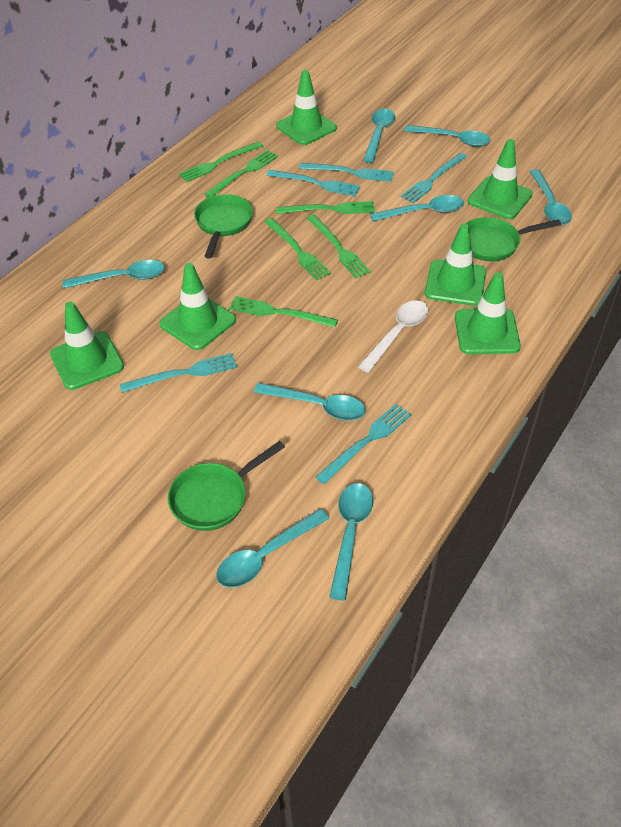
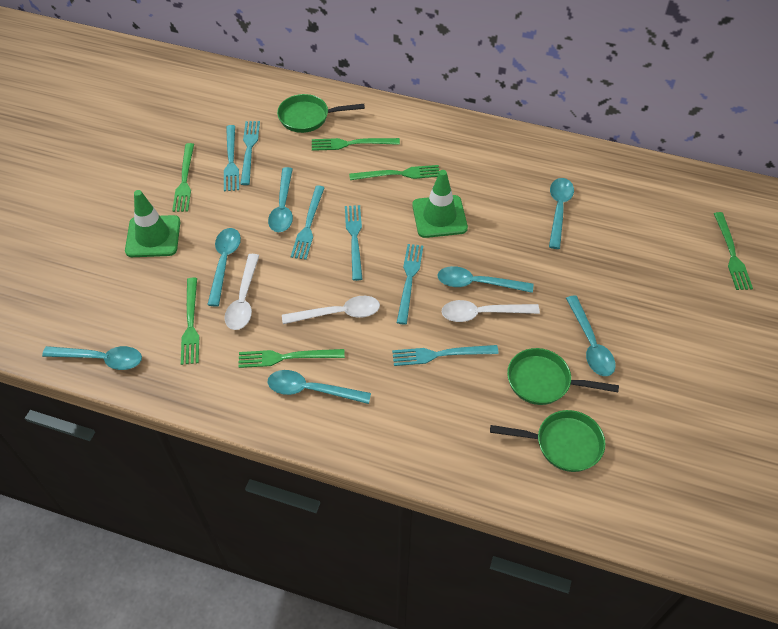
green traffic cone: 6 -> 2
turquoise fork: 5 -> 6
turquoise spoon: 8 -> 7
white spoon: 1 -> 3

